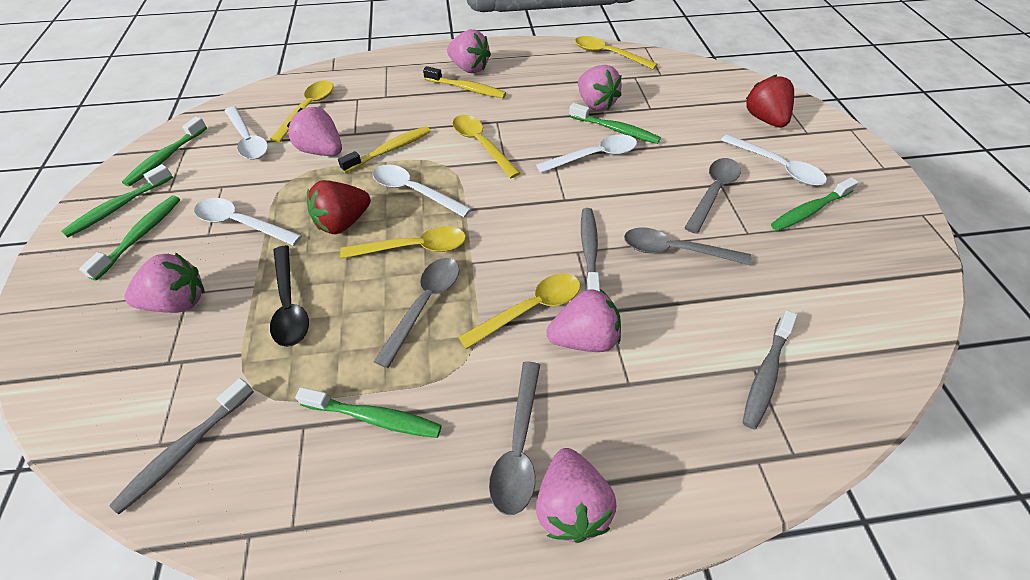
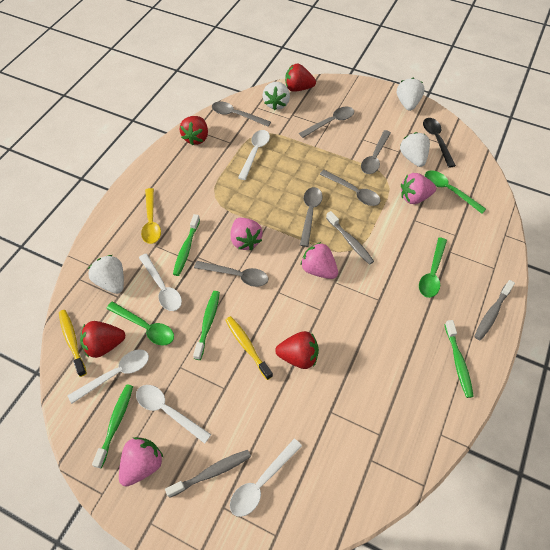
green spoon: 0 -> 3
green toothbrush: 6 -> 4
grey spoon: 4 -> 6
pink strawberry: 6 -> 4
red strawberry: 2 -> 4
white strawberry: 0 -> 4
yellow spoon: 5 -> 1

